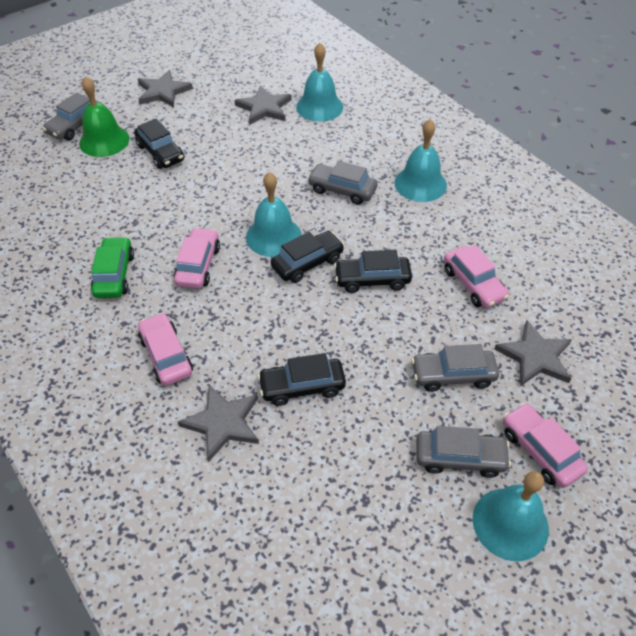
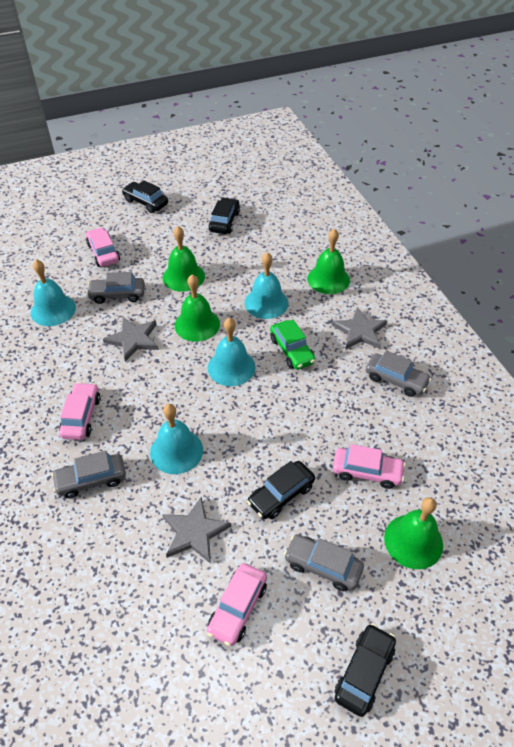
green bell: 1 -> 4
grey star: 4 -> 3

